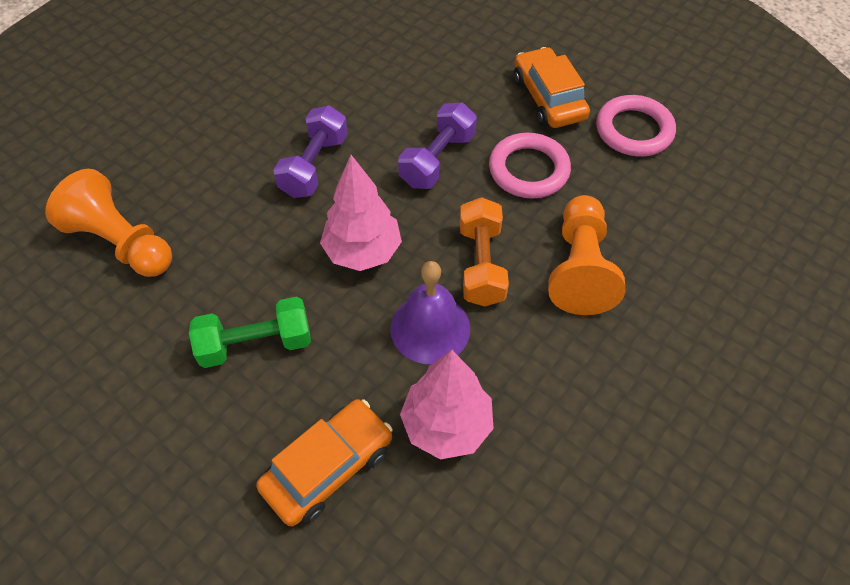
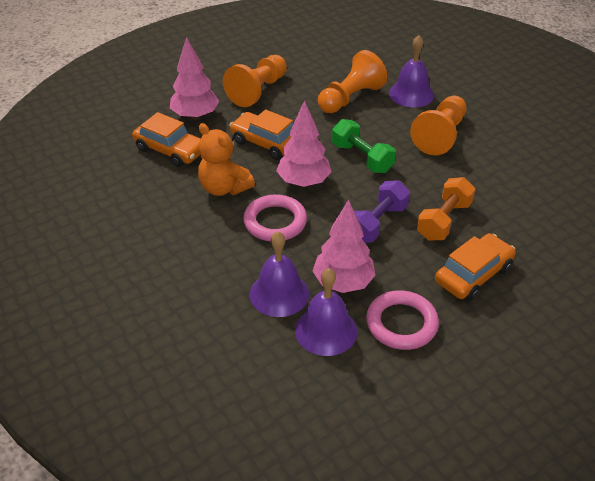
orange car: 2 -> 3
orange pawn: 2 -> 3
orange teddy bear: 0 -> 1
pink tree: 2 -> 3
purple bell: 1 -> 3
purple dumbbell: 2 -> 1

